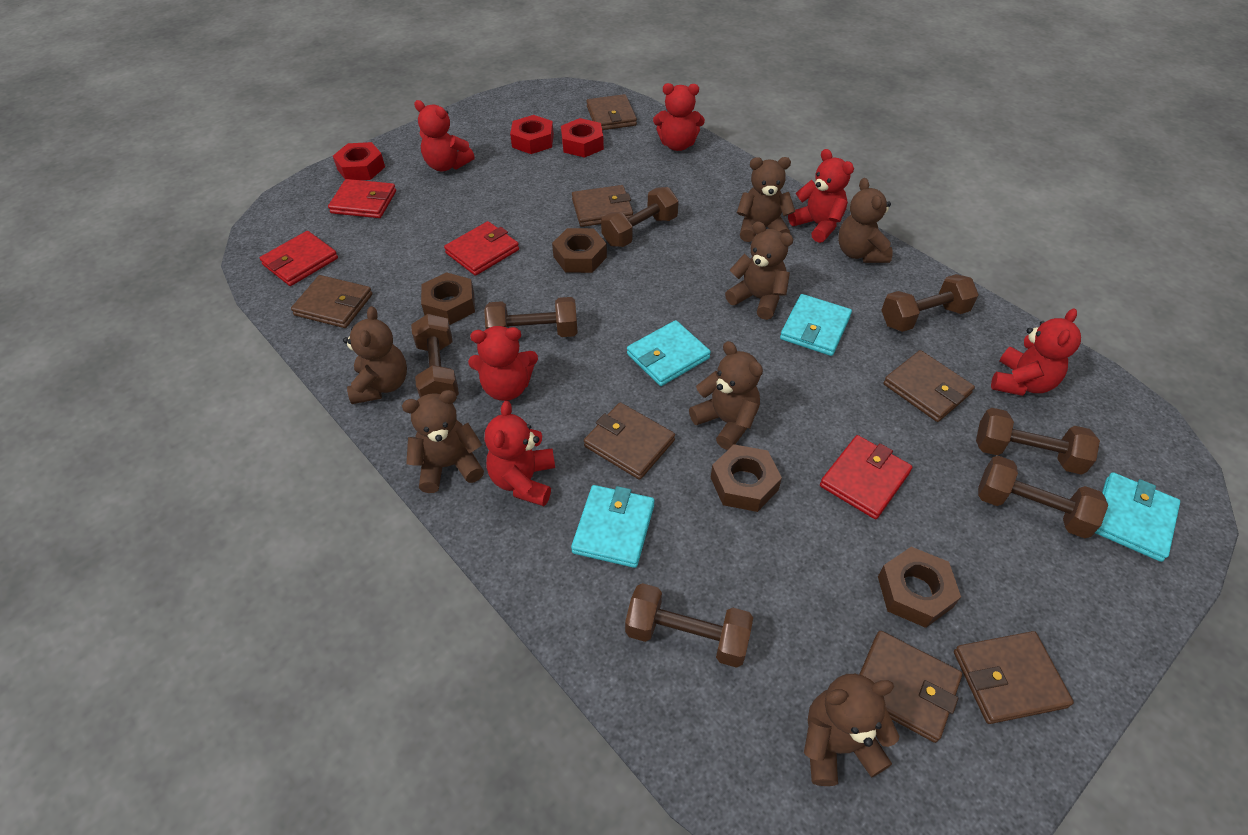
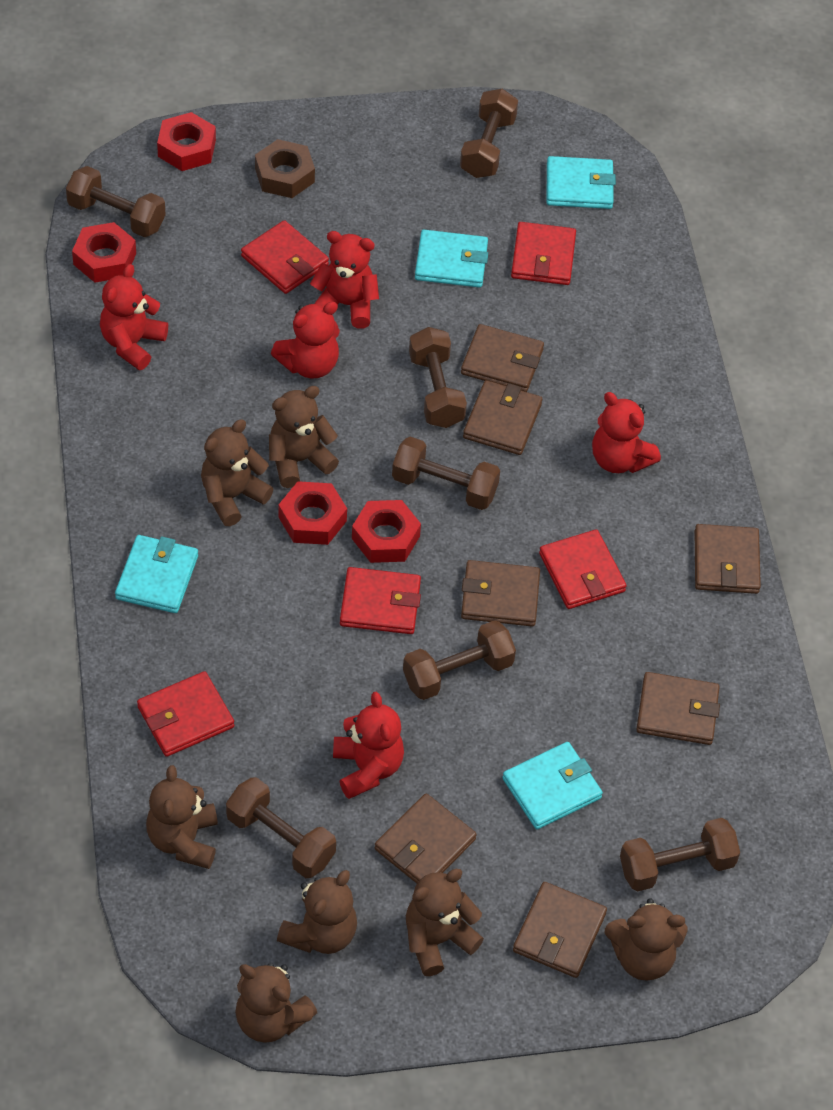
brown nut: 4 -> 1
red nut: 3 -> 4
red teddy bear: 6 -> 5
red wallet: 4 -> 5

